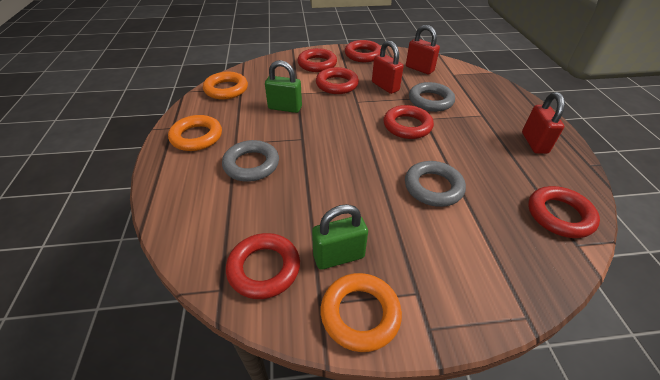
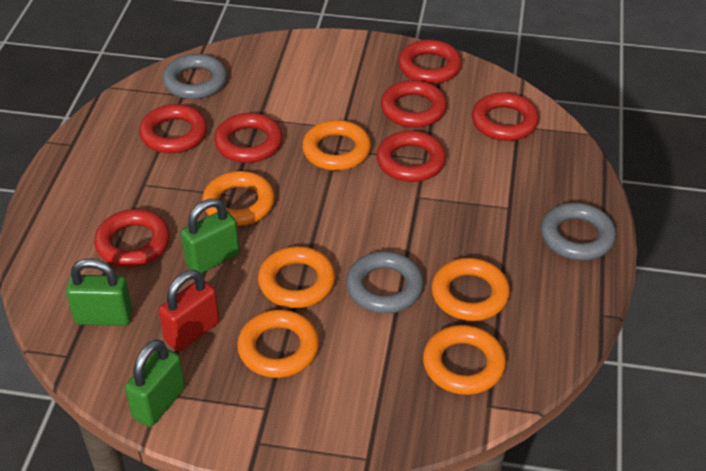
green padlock: 2 -> 3
orange ring: 3 -> 6
red padlock: 3 -> 1
red ring: 6 -> 7

